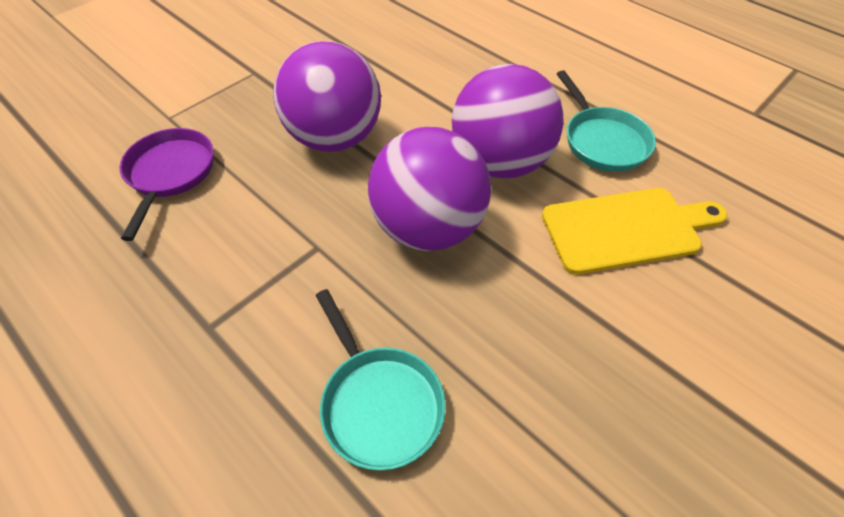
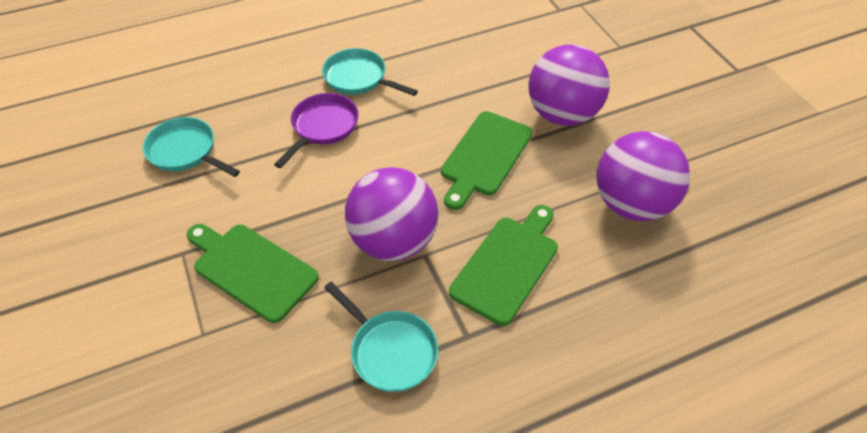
green cutting board: 0 -> 3
turquoise pan: 2 -> 3
yellow cutting board: 1 -> 0

